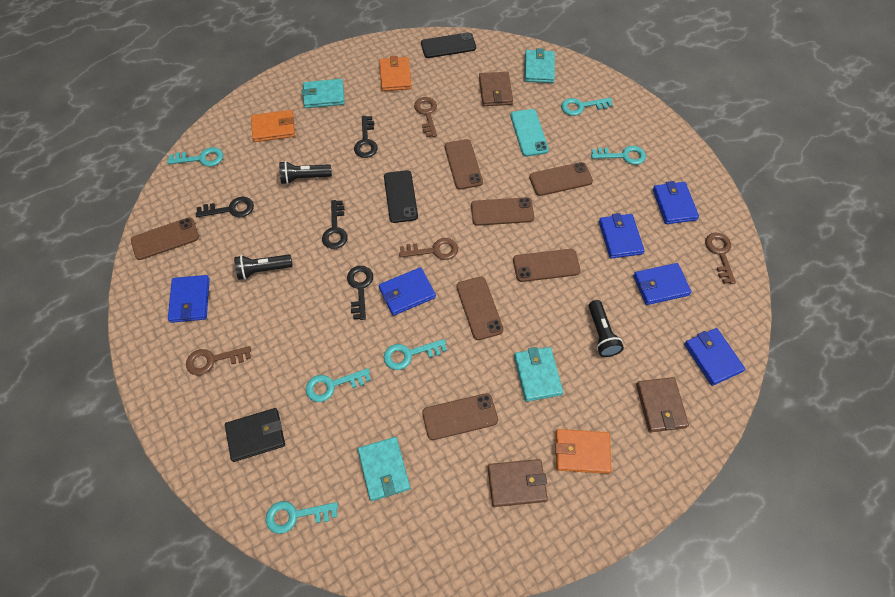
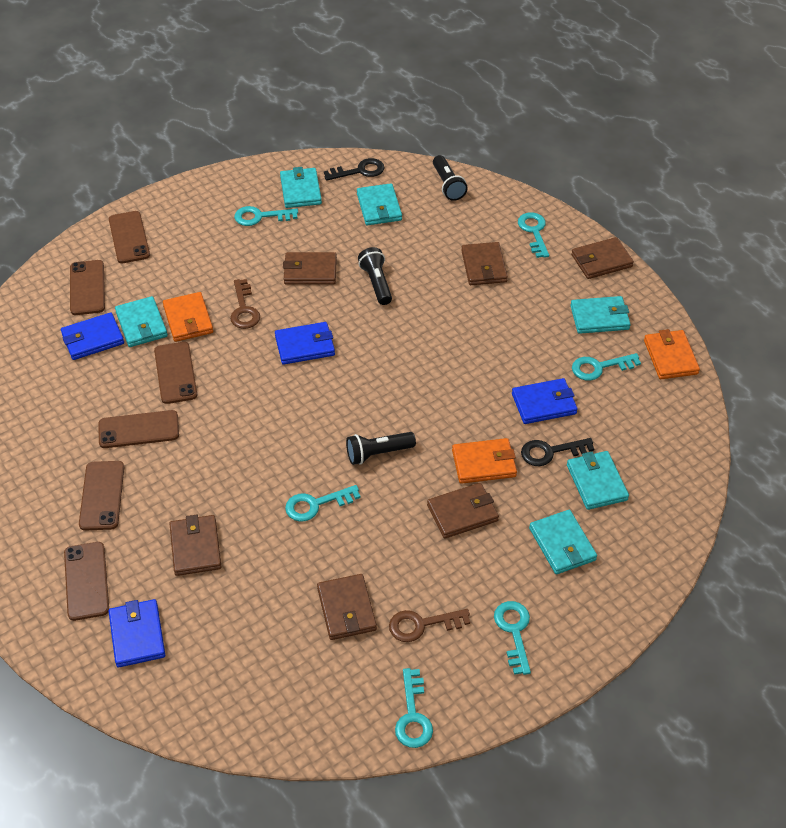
black key: 4 -> 2
black phone: 2 -> 0
black wallet: 1 -> 0
blue wallet: 6 -> 4
brown key: 4 -> 2
brown phone: 7 -> 6
brown wallet: 3 -> 6
turquoise phone: 1 -> 0
turquoise wallet: 4 -> 6

